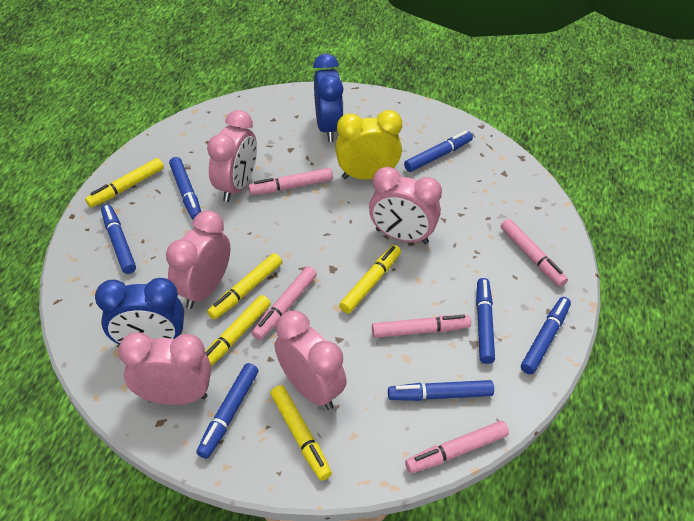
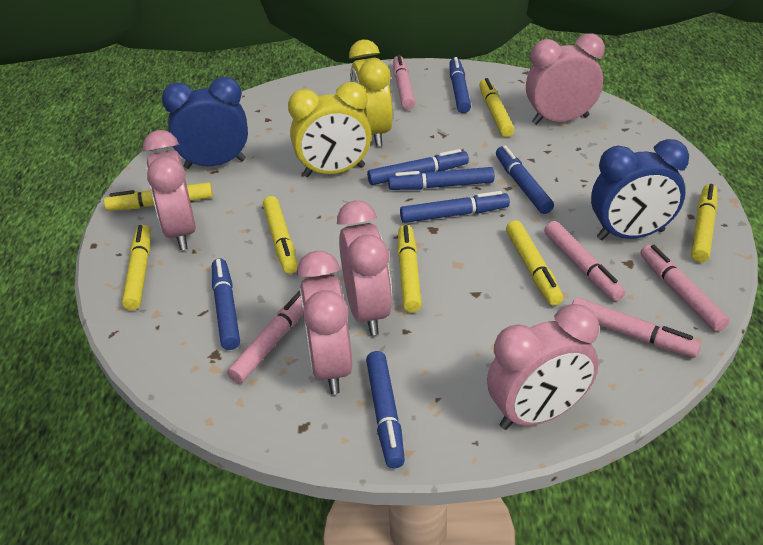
yellow clock: 1 -> 2
yellow marker: 5 -> 7

